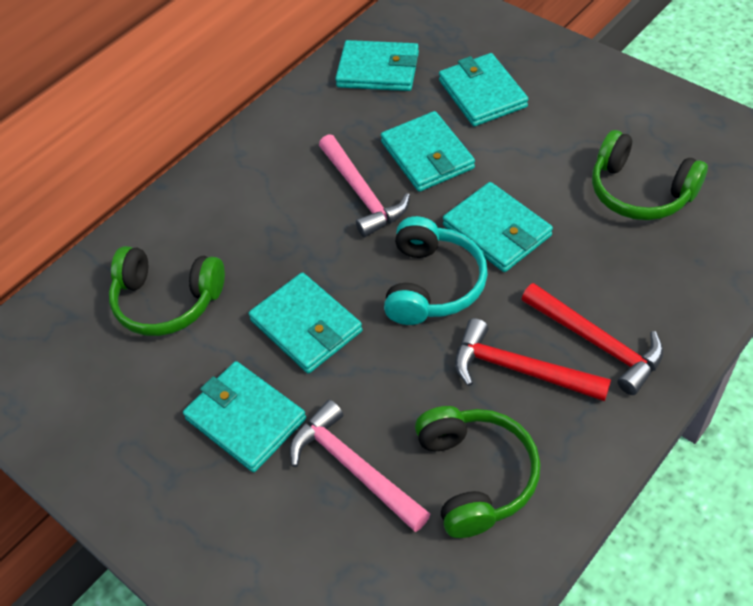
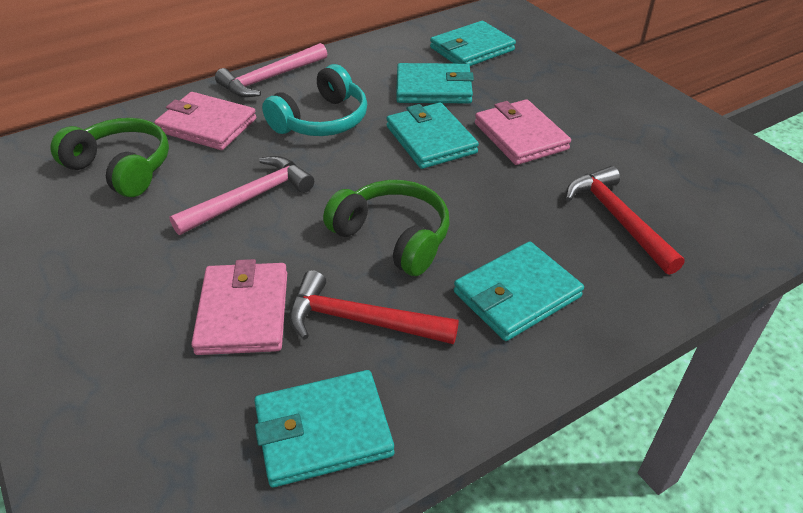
green headphones: 3 -> 2
pink wallet: 0 -> 3
turquoise wallet: 6 -> 5

